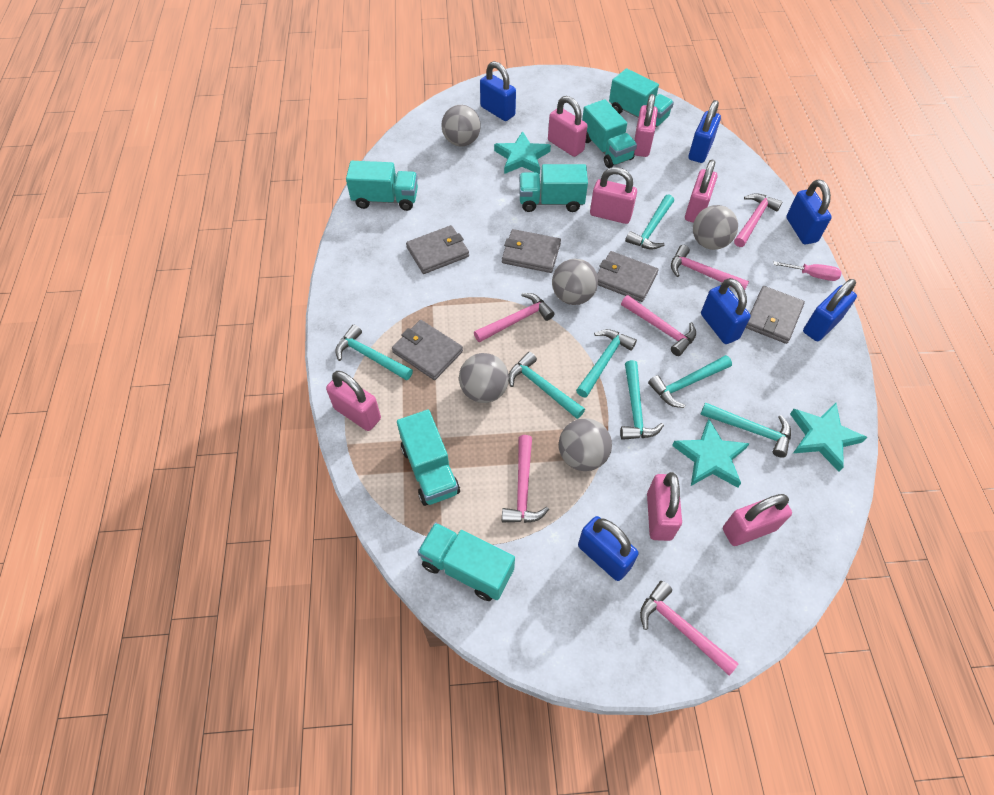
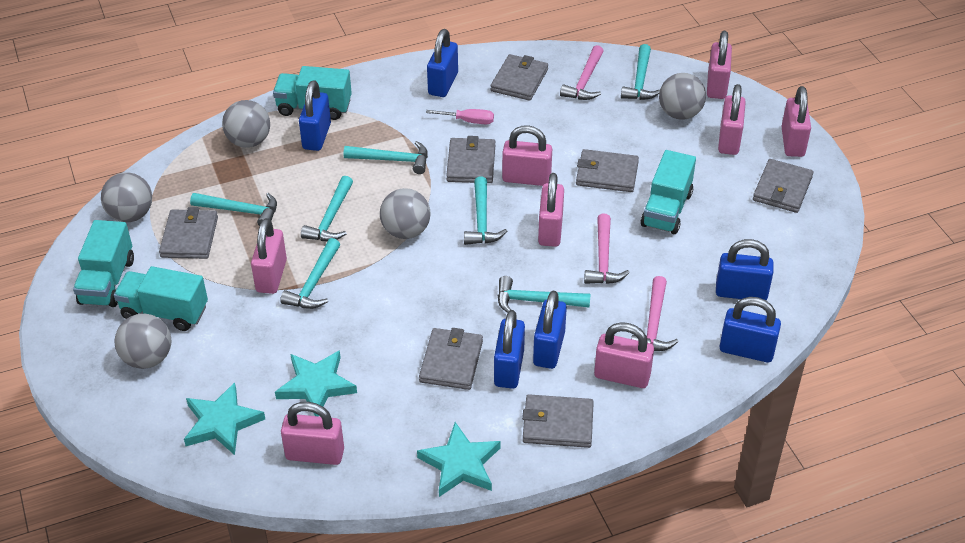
grey wallet: 5 -> 7
pink hammer: 6 -> 3
pink padlock: 7 -> 8
turquoise truck: 6 -> 4

